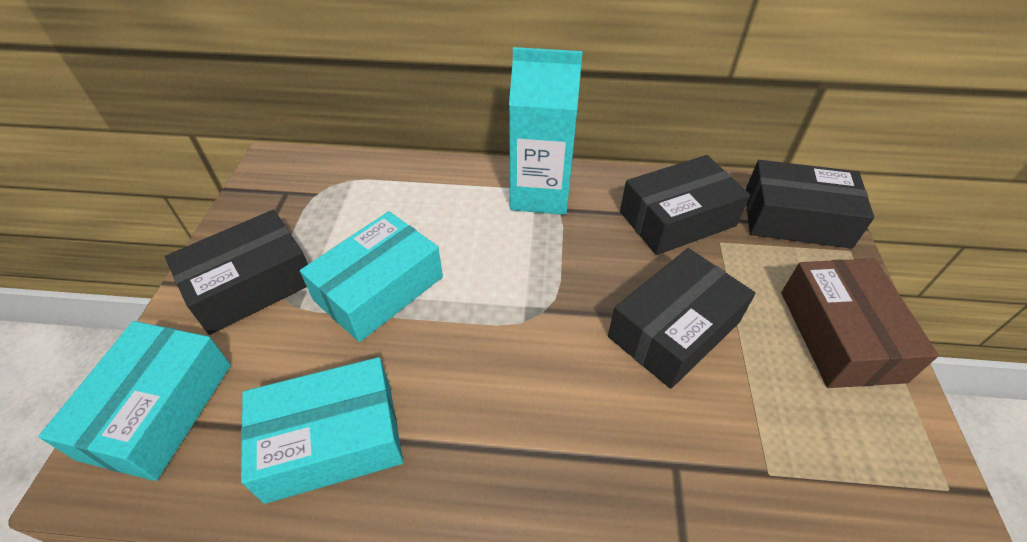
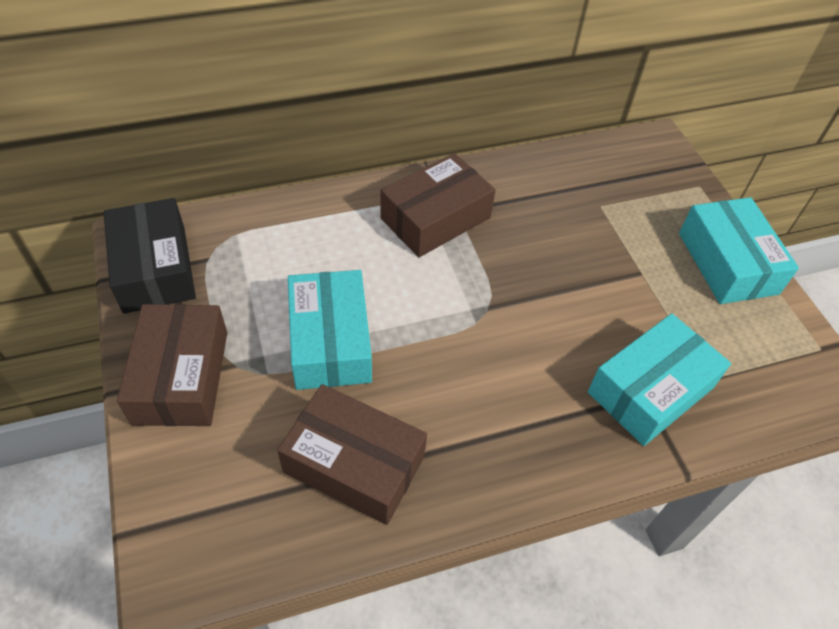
black box: 4 -> 1
brown box: 1 -> 3
turquoise carton: 1 -> 0

